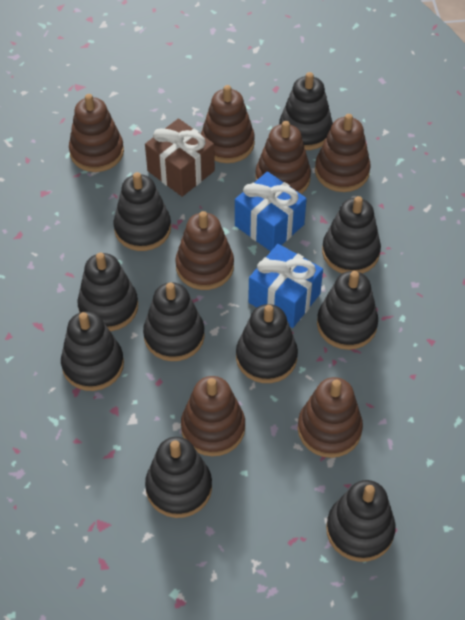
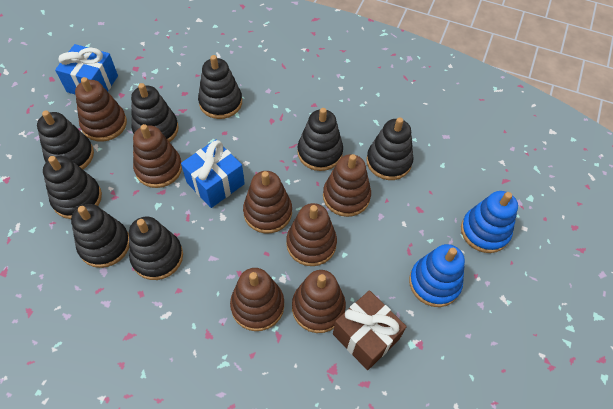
black stacking toy: 10 -> 8
blue stacking toy: 0 -> 2

